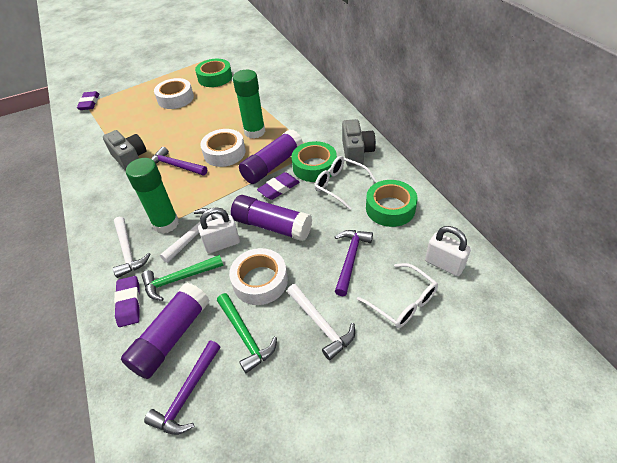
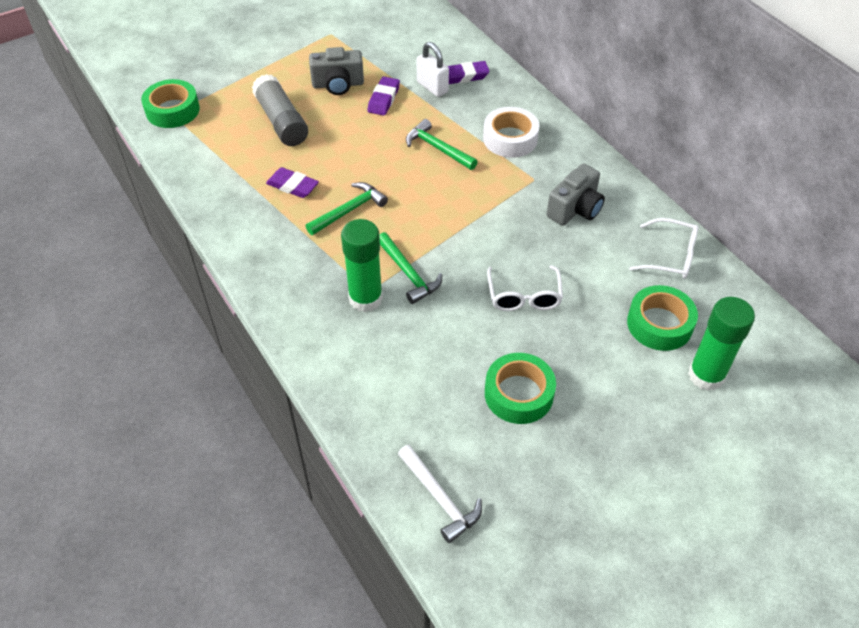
green hammer: 2 -> 3
grey glue stick: 0 -> 1
purple glue stick: 3 -> 0
purple hammer: 3 -> 0
white hammer: 3 -> 1
white padlock: 2 -> 1
white tape: 3 -> 1

